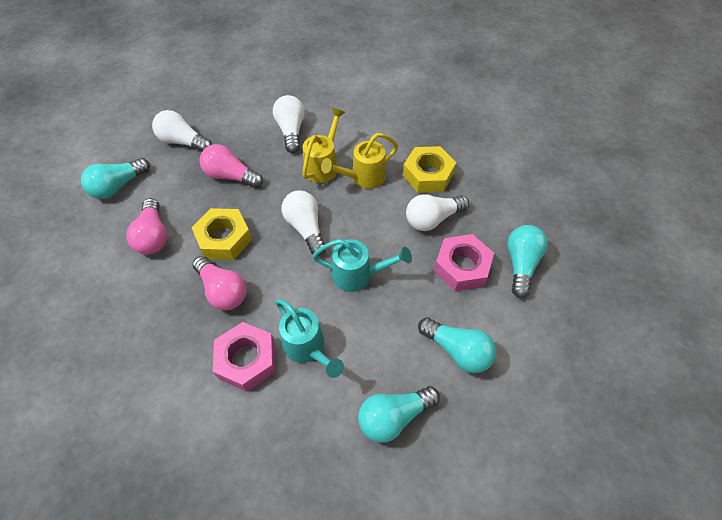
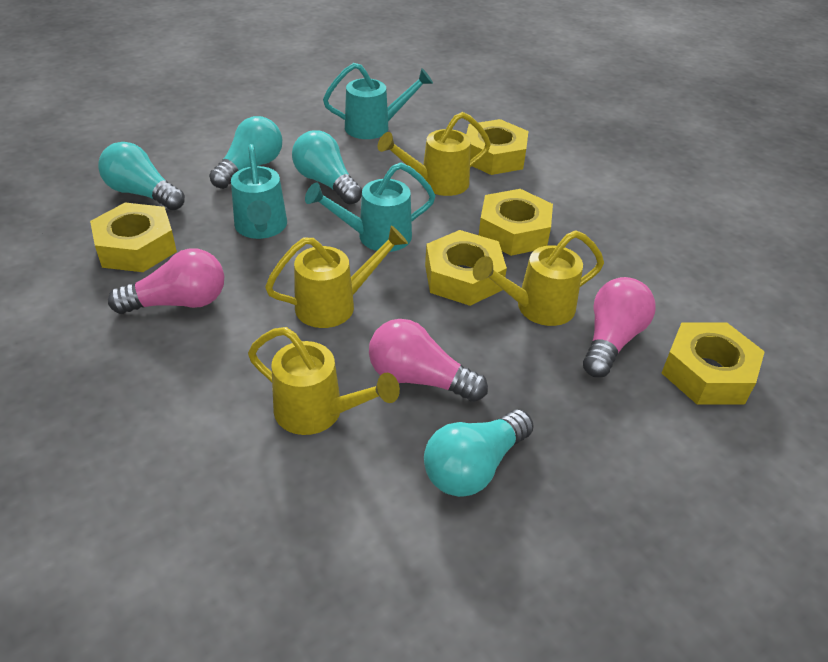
pink nut: 2 -> 0
turquoise watering can: 2 -> 3
white light bulb: 4 -> 0
yellow nut: 2 -> 5
yellow watering can: 2 -> 4

